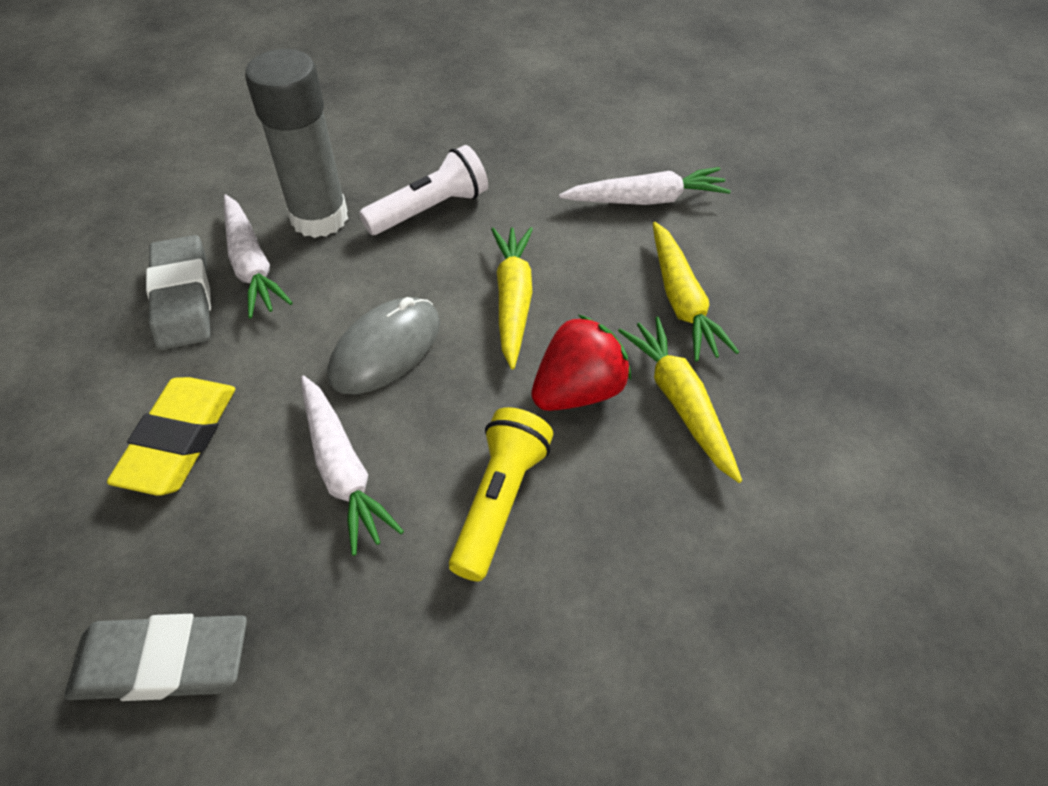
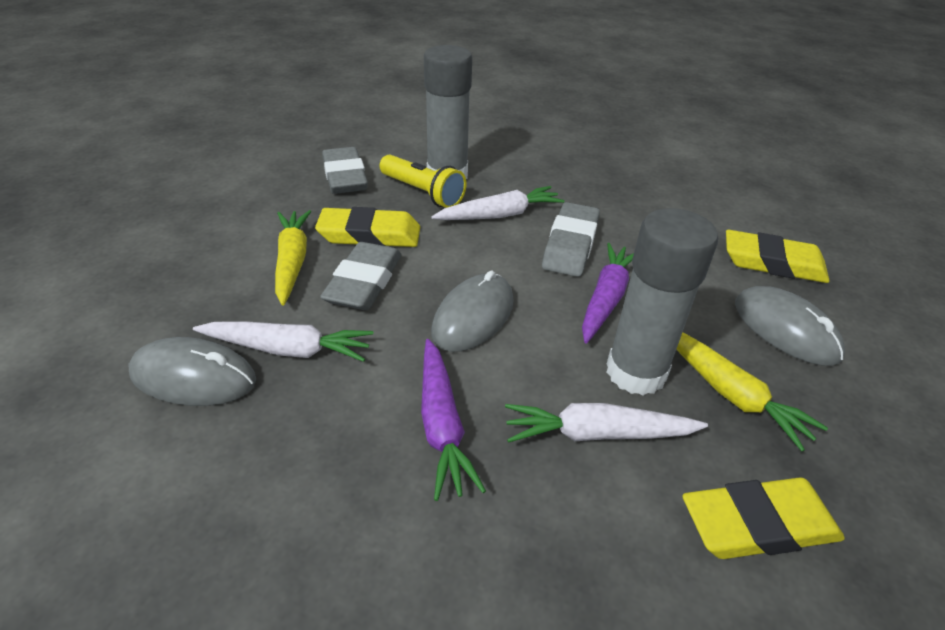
grey eraser: 2 -> 3
grey glue stick: 1 -> 2
grey mouse: 1 -> 3
purple carrot: 0 -> 2
red strawberry: 1 -> 0
white flashlight: 1 -> 0
yellow carrot: 3 -> 2
yellow eraser: 1 -> 3

